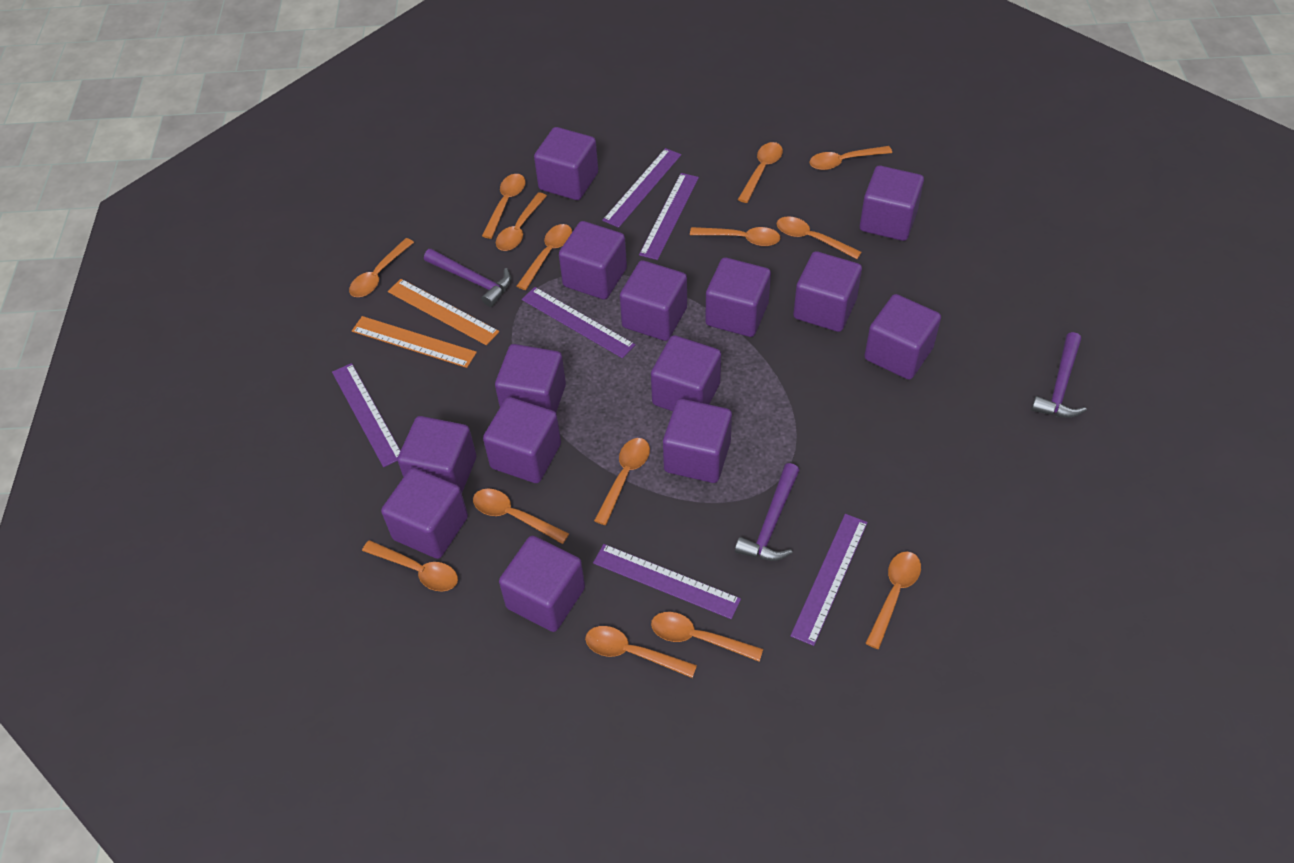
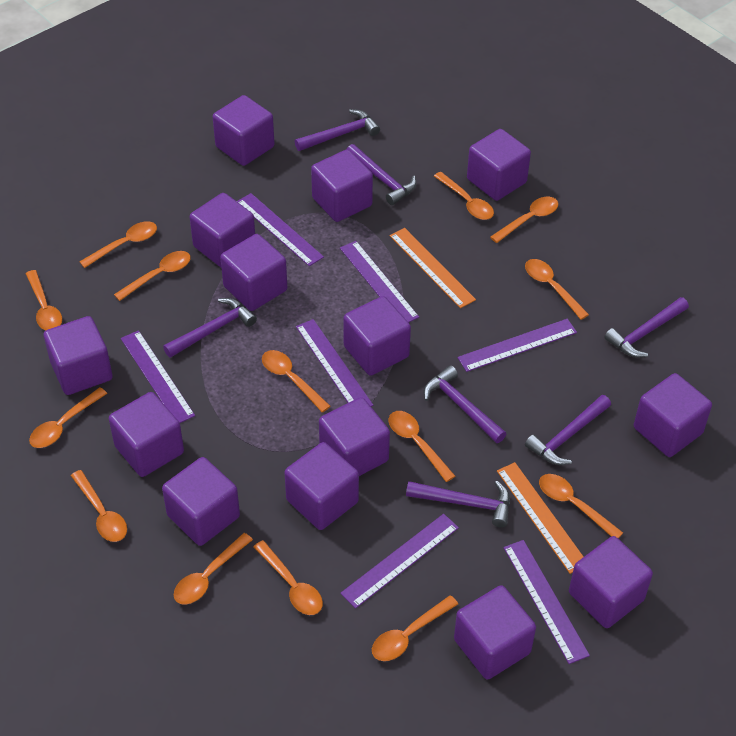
purple hammer: 3 -> 7
purple ruler: 6 -> 7

